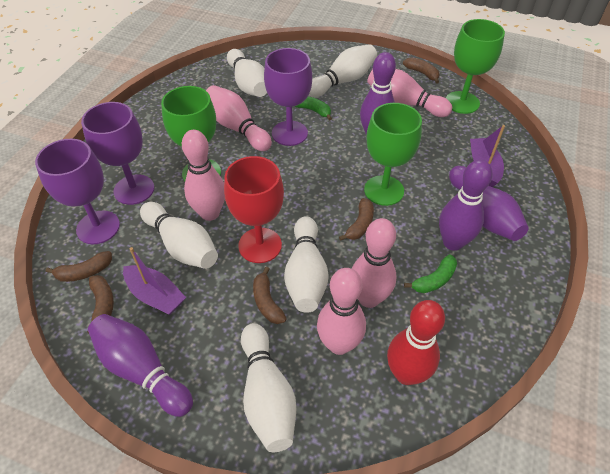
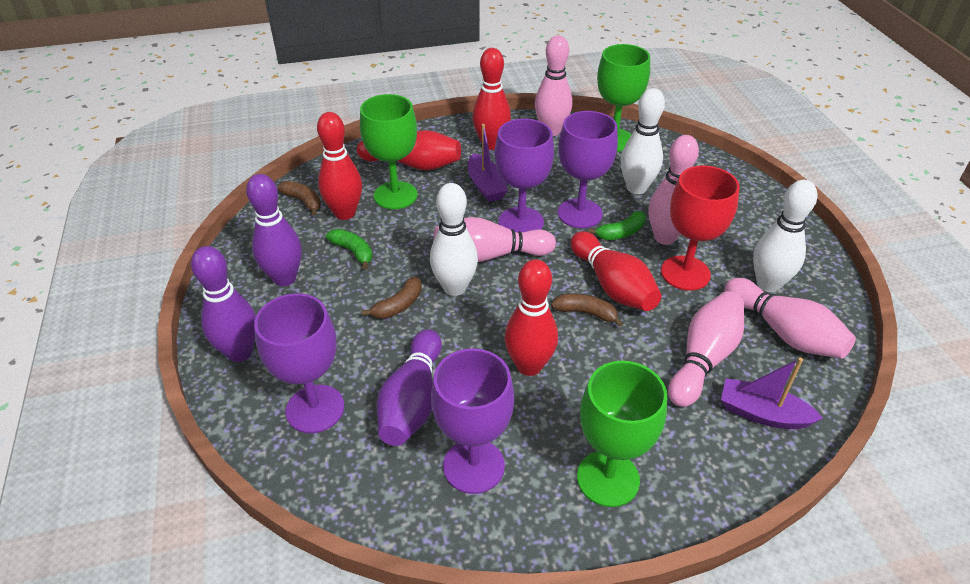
brown banana: 5 -> 3
purple bowling pin: 4 -> 3
purple goblet: 3 -> 4
red bowling pin: 1 -> 5
white bowling pin: 5 -> 3

